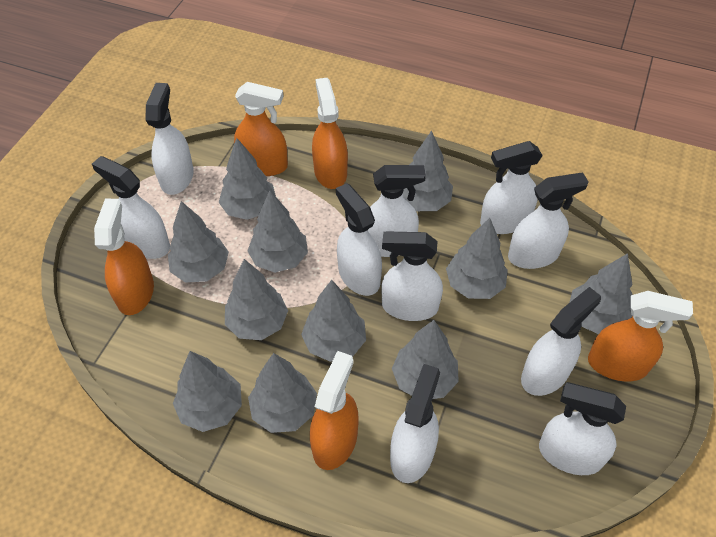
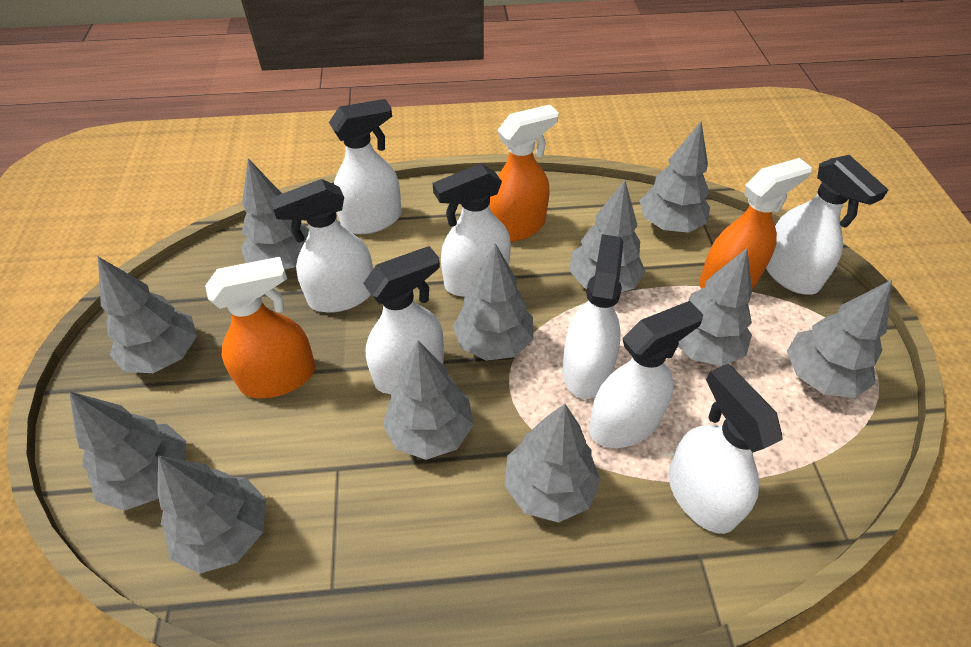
orange spray bottle: 5 -> 3
white spray bottle: 10 -> 8

